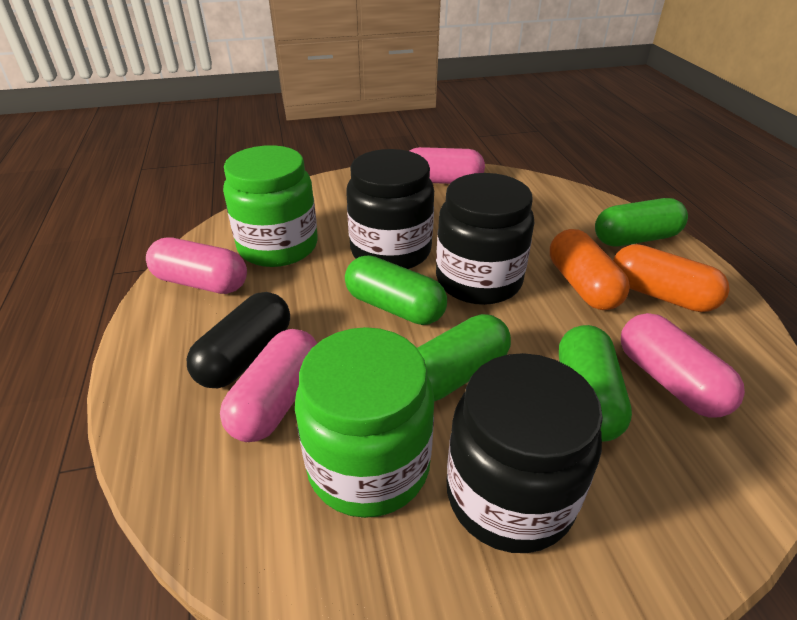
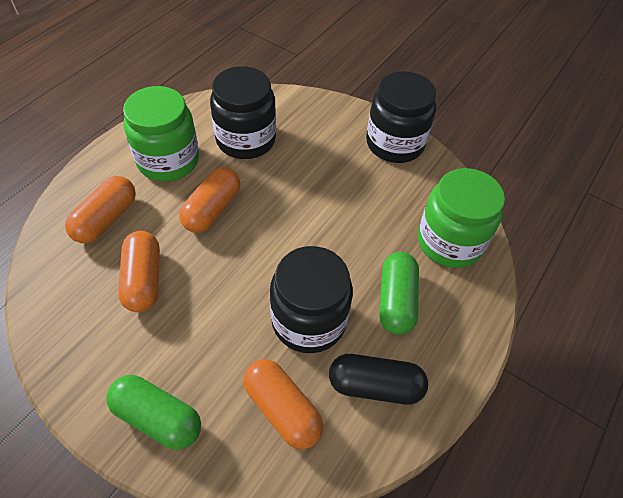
green capsule: 4 -> 2
orange capsule: 2 -> 4
pink capsule: 4 -> 0

